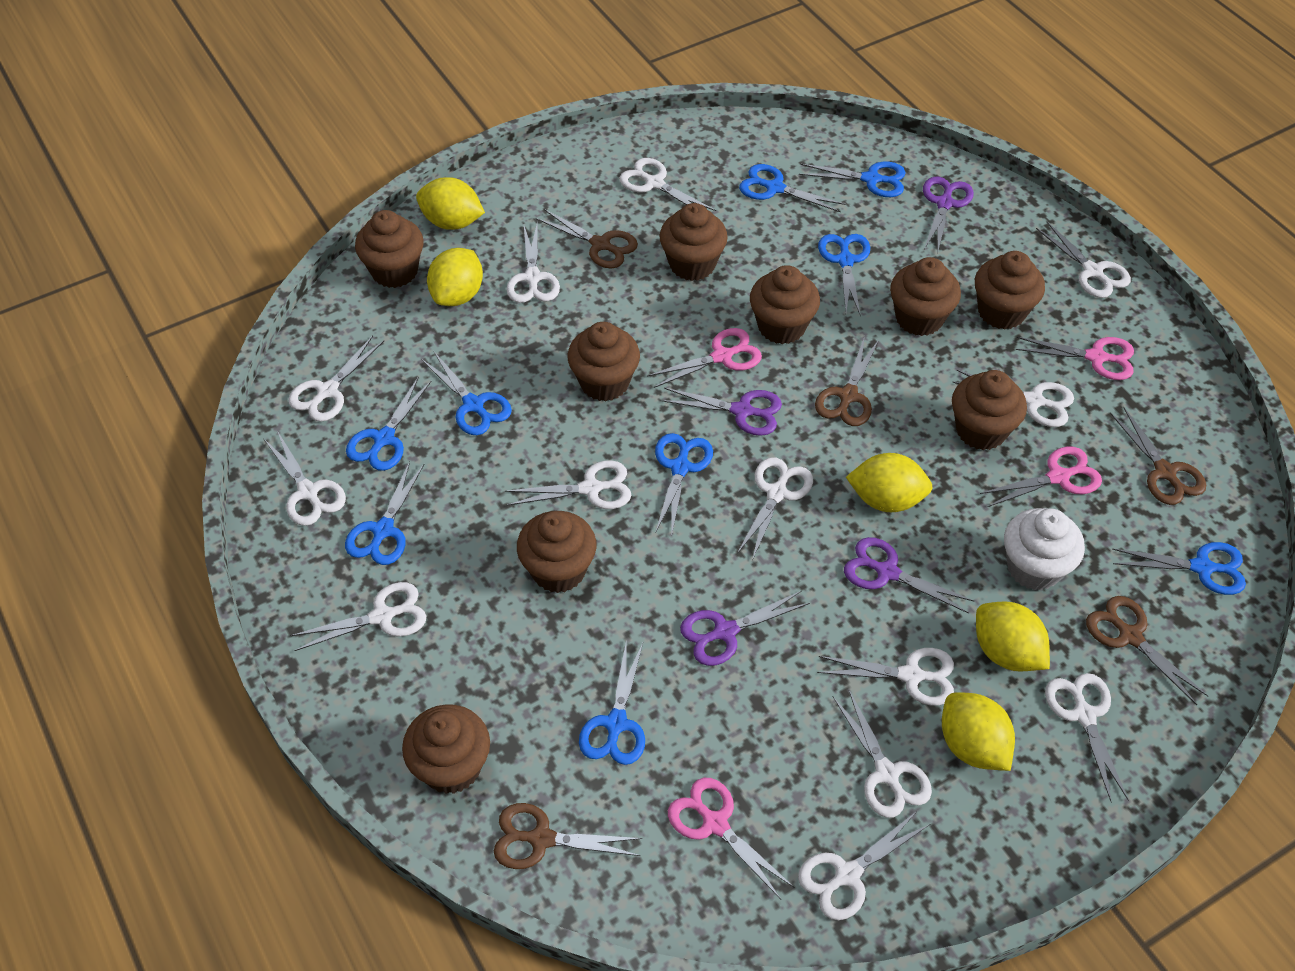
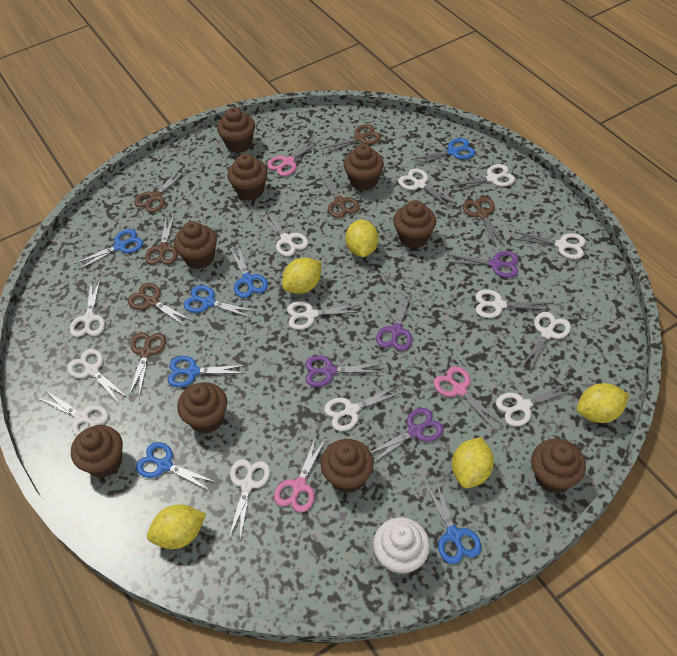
blue scissors: 9 -> 7
brown scissors: 5 -> 7
pink scissors: 4 -> 3

